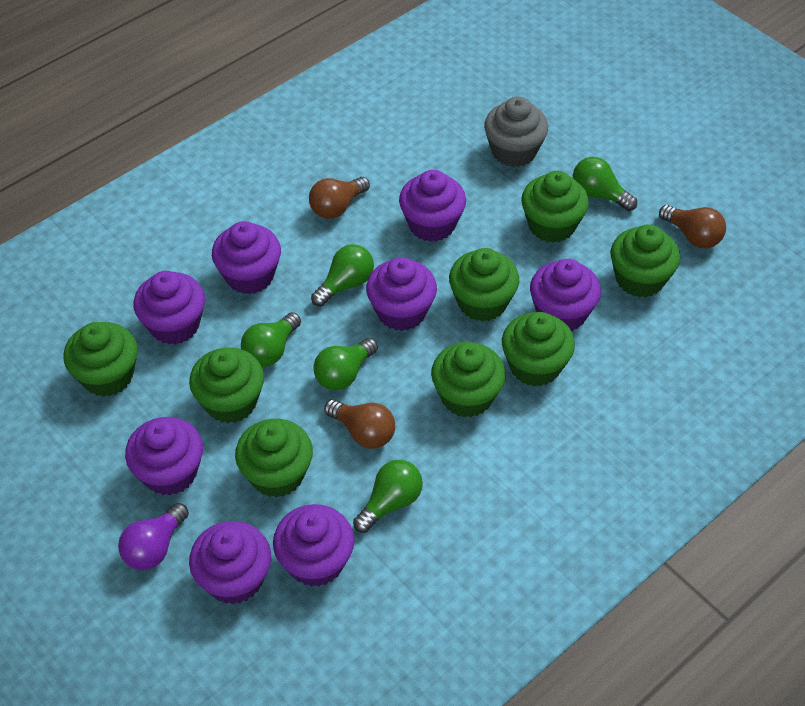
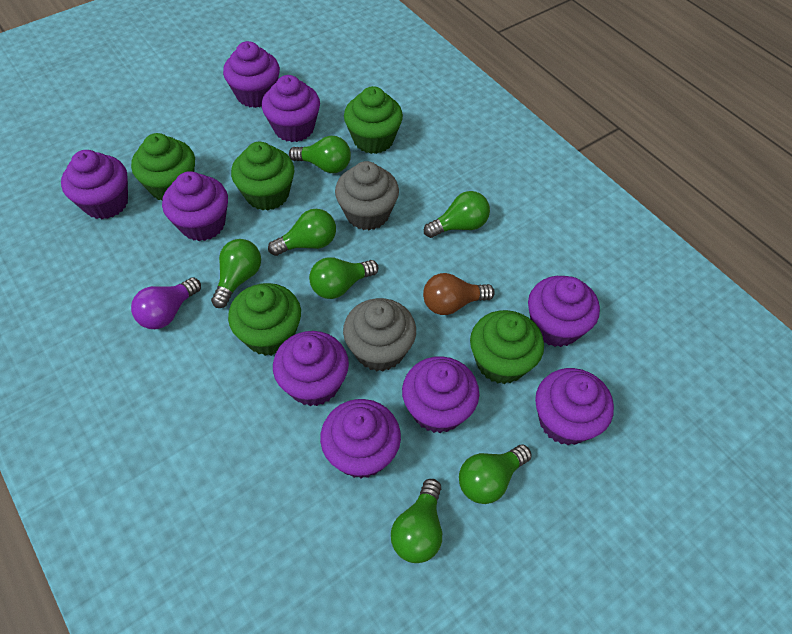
brown light bulb: 3 -> 1
green cupcake: 8 -> 5
green light bulb: 5 -> 7
grey cupcake: 1 -> 2
purple cupcake: 8 -> 9

